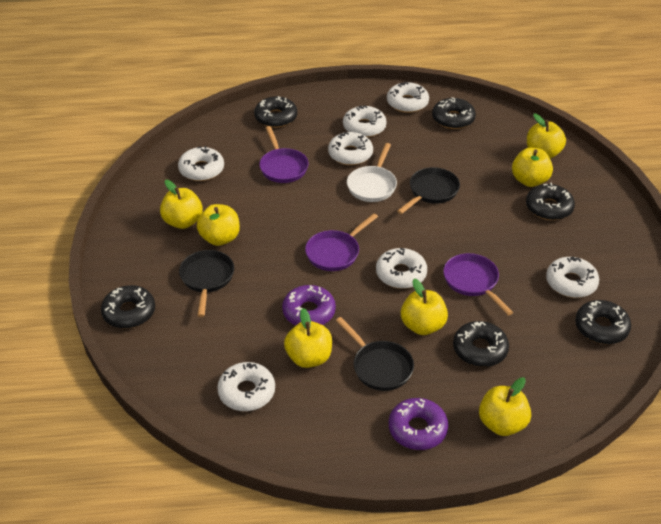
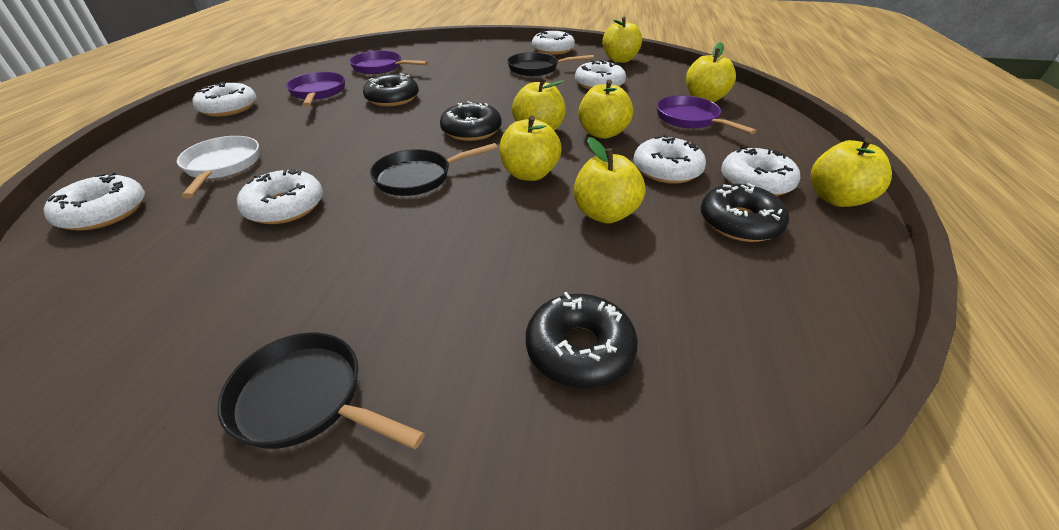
black donut: 6 -> 4
purple donut: 2 -> 0

